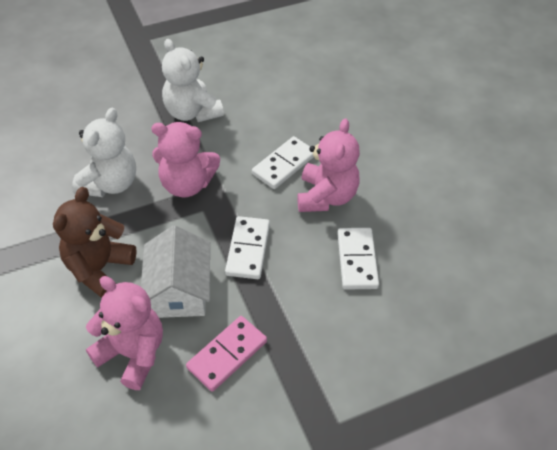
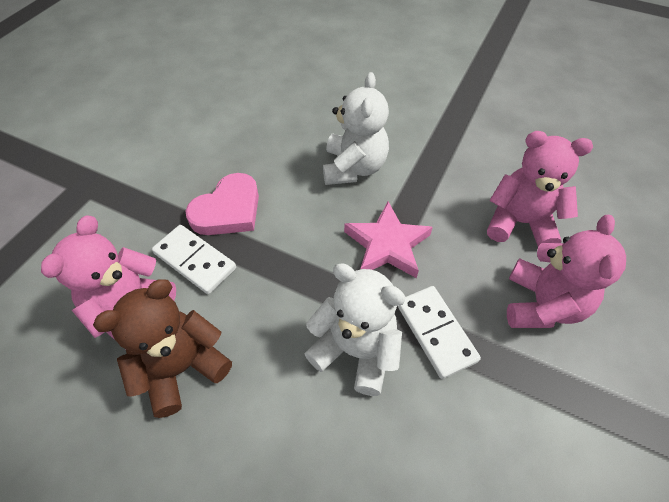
pink domino: 1 -> 0
pink heart: 0 -> 1
pink star: 0 -> 1
white domino: 3 -> 2
white house: 1 -> 0

